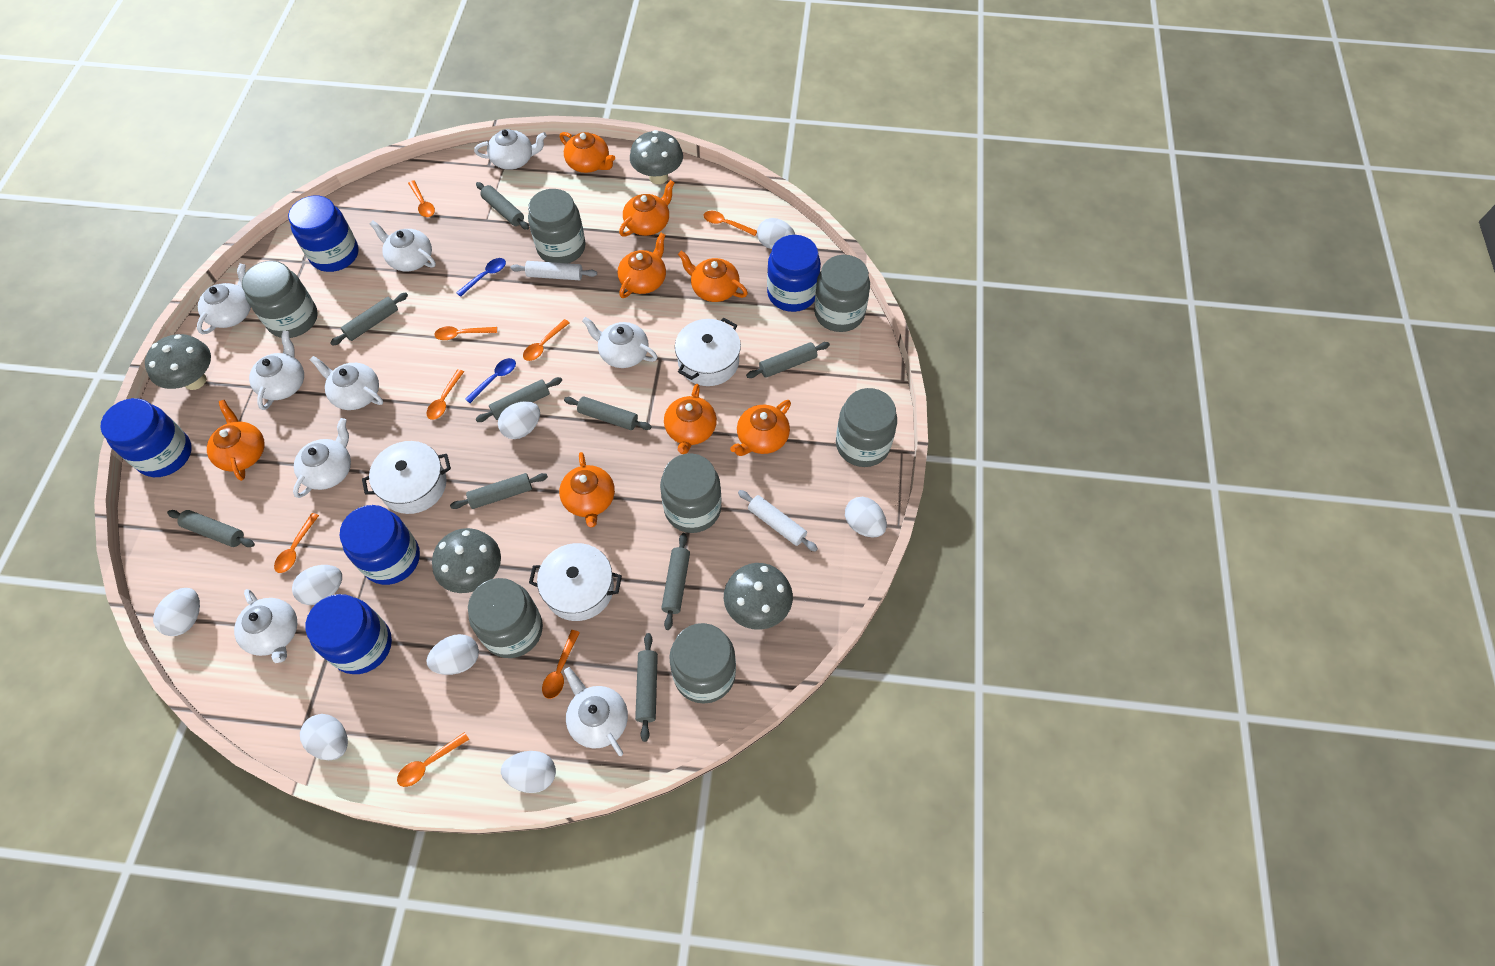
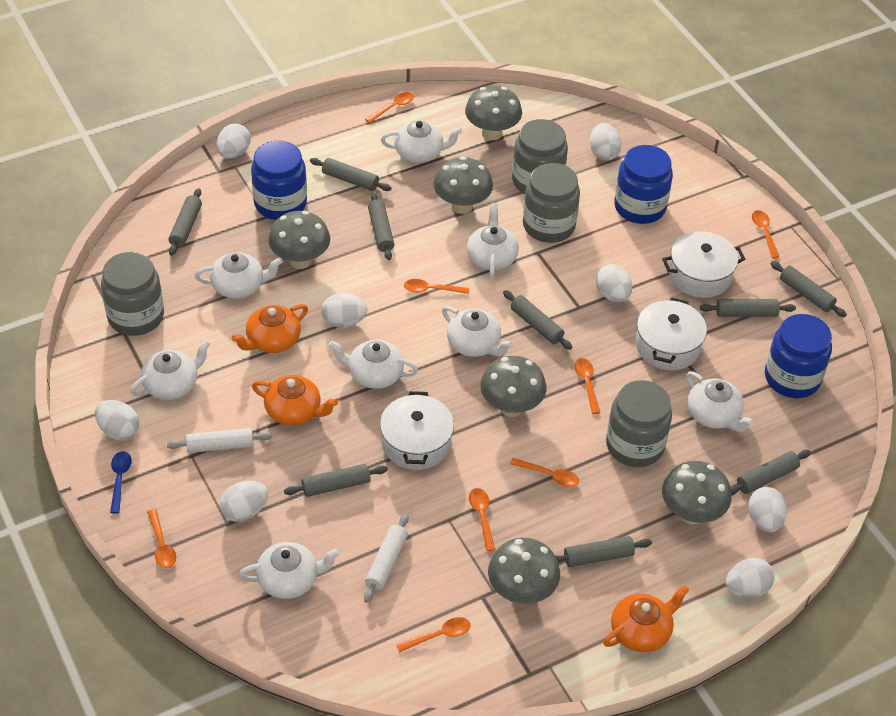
blue jar: 5 -> 3
blue spoon: 2 -> 1
grey jar: 7 -> 4
grey mushroom: 4 -> 6
orange teapot: 8 -> 3
white teapot: 9 -> 8

